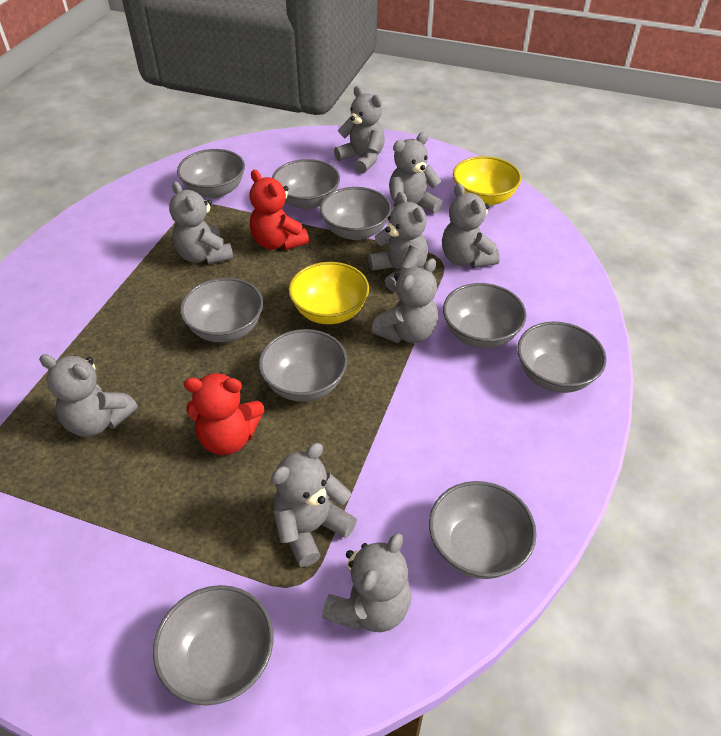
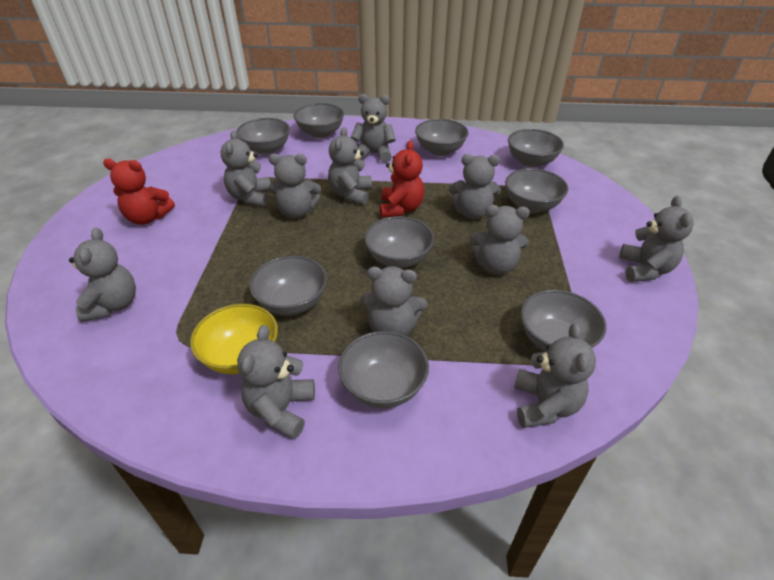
grey teddy bear: 9 -> 11
yellow bowl: 2 -> 1

